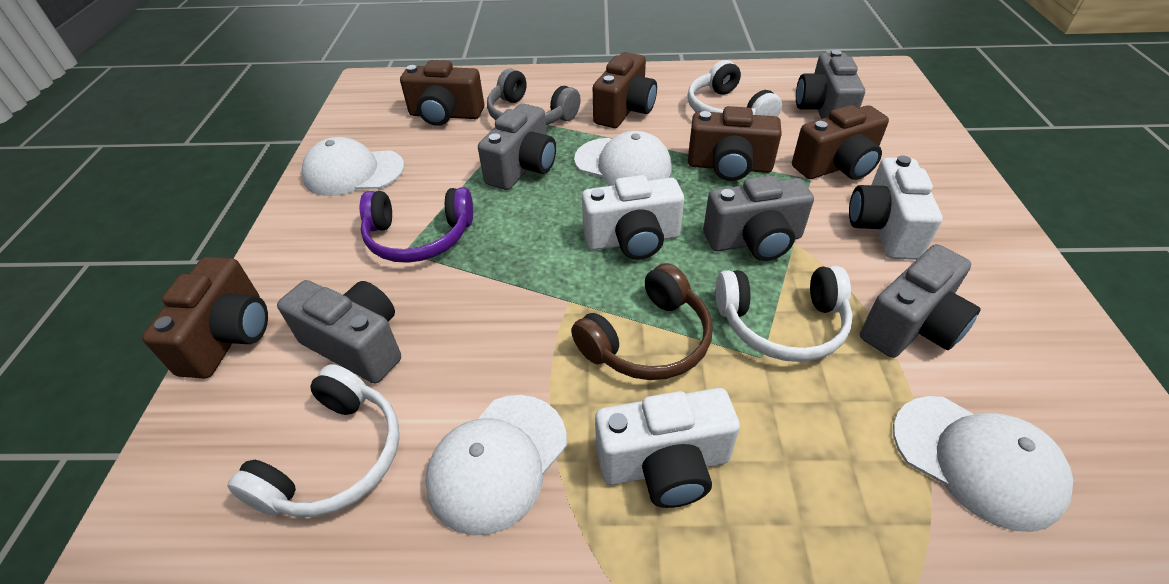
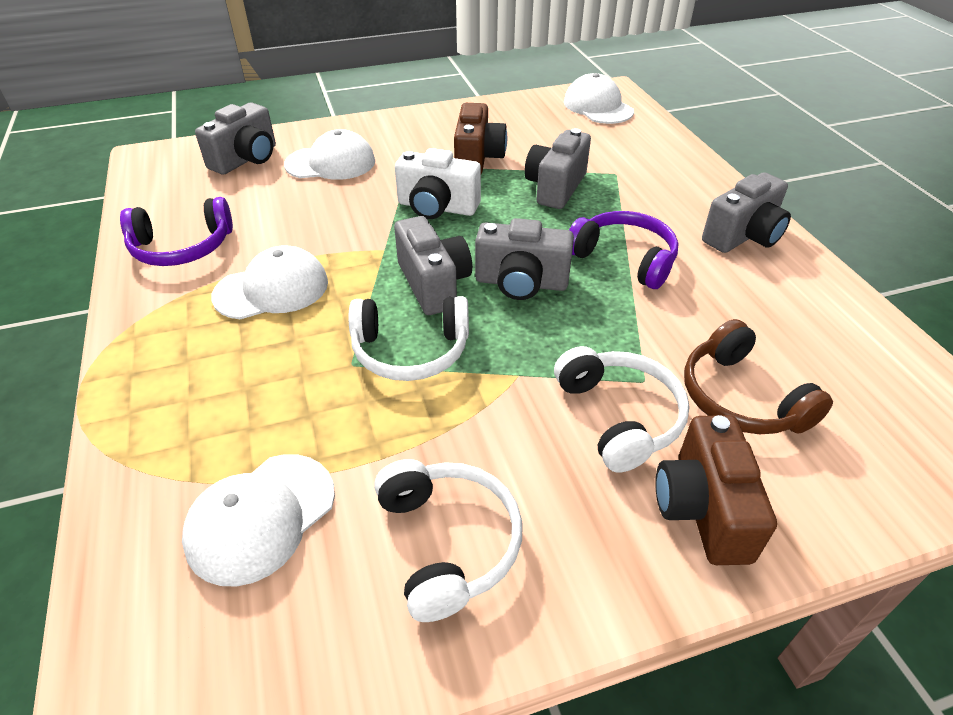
brown camera: 5 -> 2
grey headphones: 1 -> 0
purple headphones: 1 -> 2
white camera: 3 -> 1

